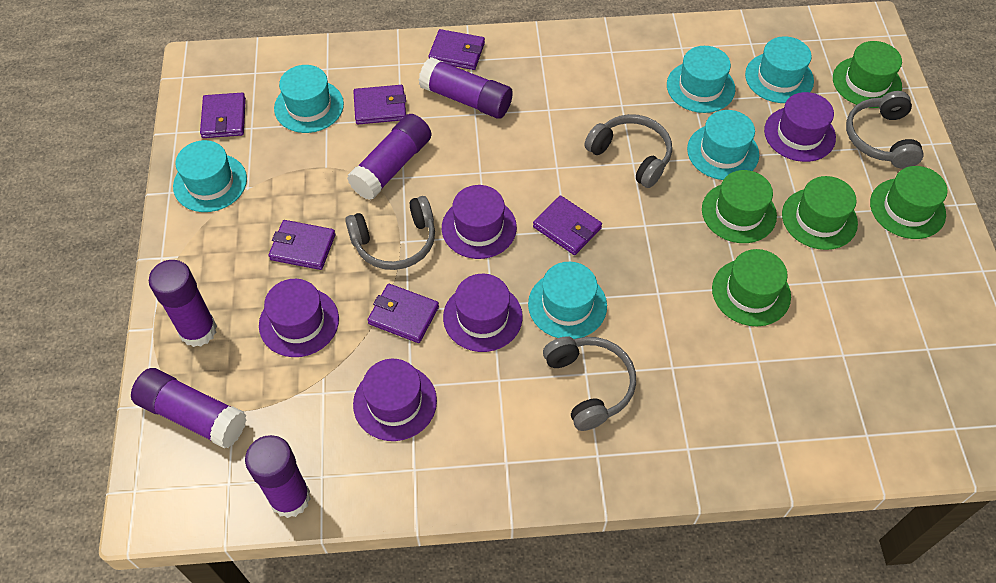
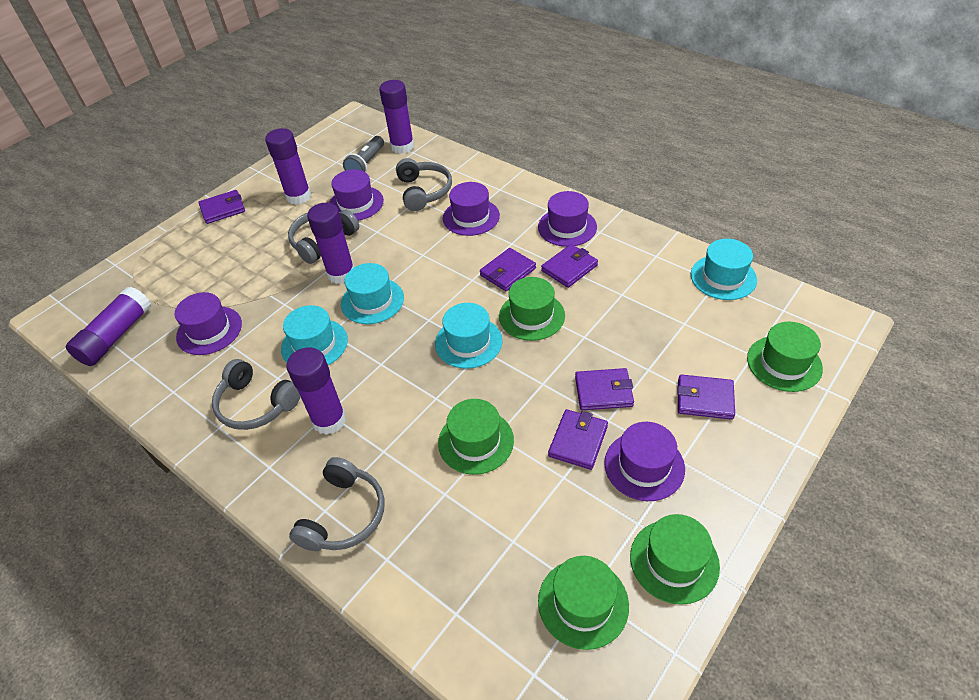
grey flashlight: 0 -> 1
turquoise hat: 6 -> 4

